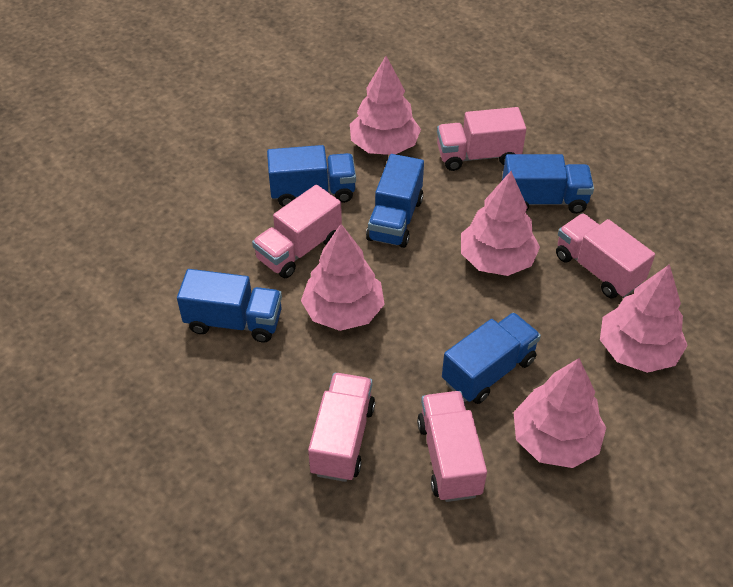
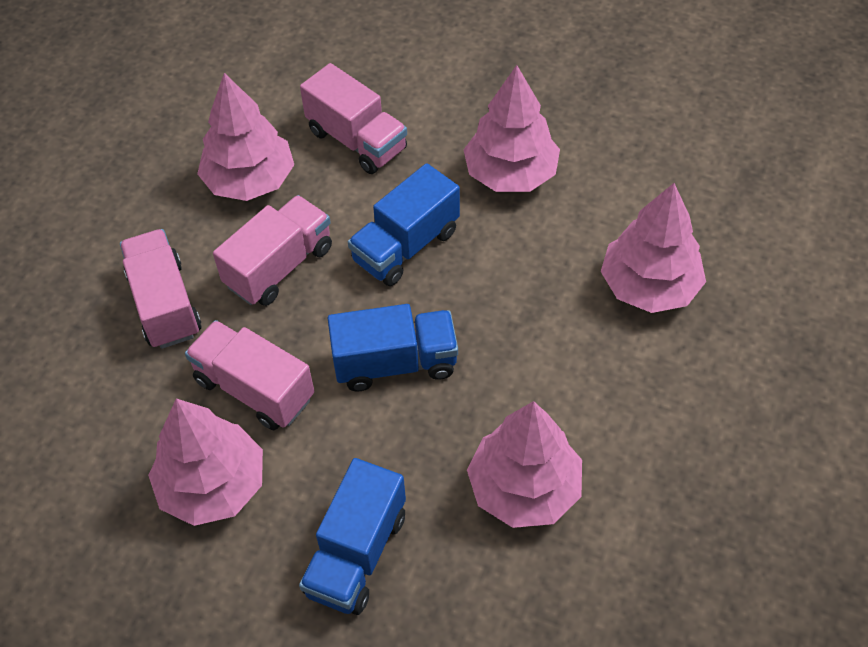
blue truck: 5 -> 3
pink truck: 5 -> 4

